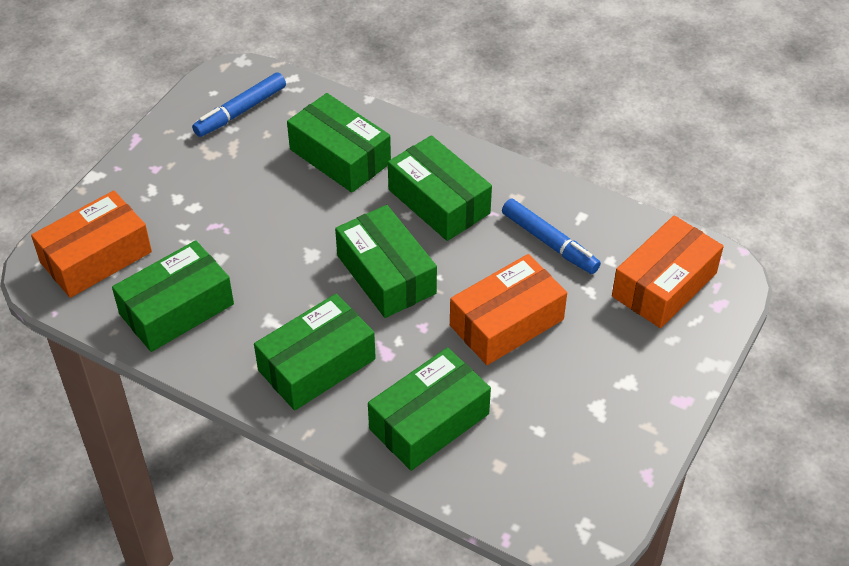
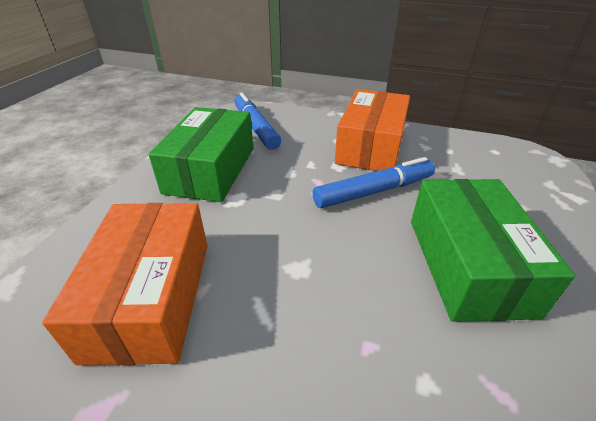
green box: 6 -> 2
orange box: 3 -> 2

